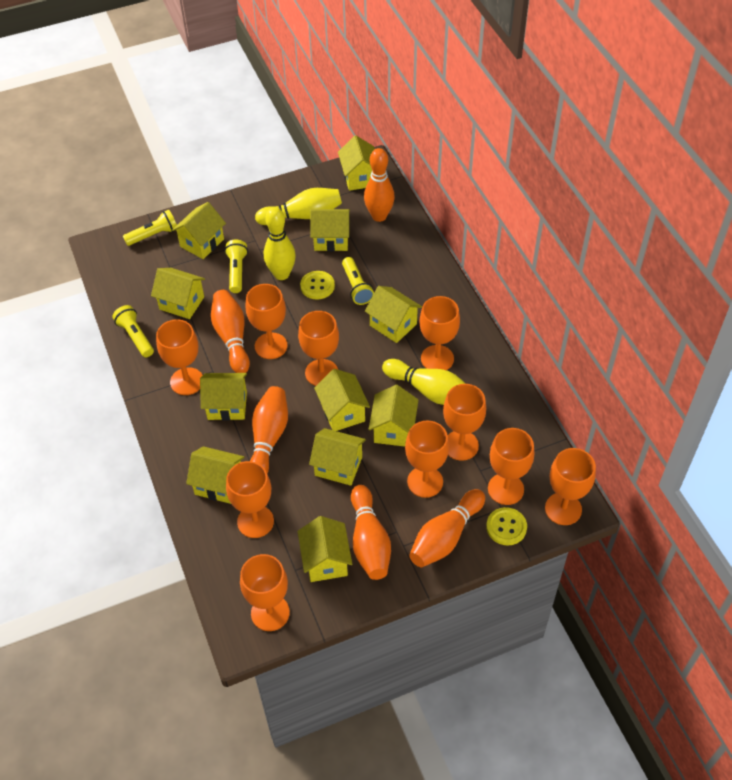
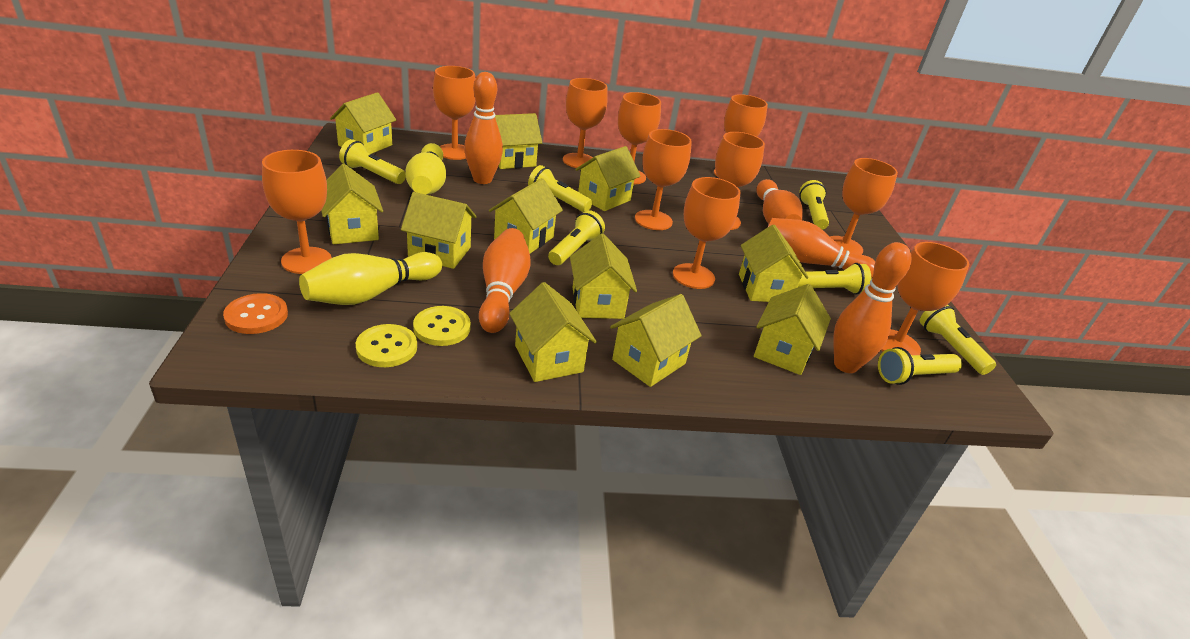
orange button: 0 -> 1
yellow bowling pin: 3 -> 2
yellow flashlight: 4 -> 7

